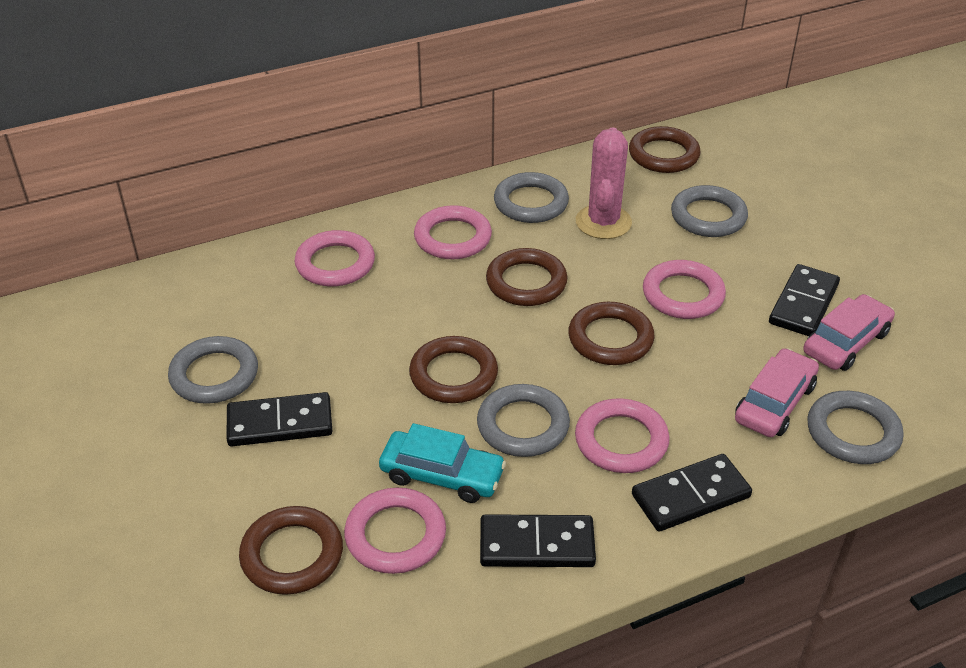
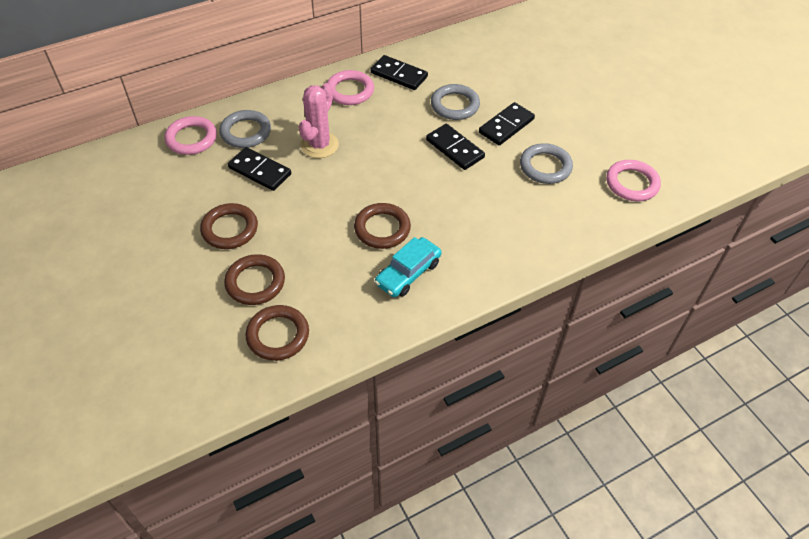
brown ring: 5 -> 4
grey ring: 5 -> 3
pink car: 2 -> 0
pink ring: 5 -> 3

